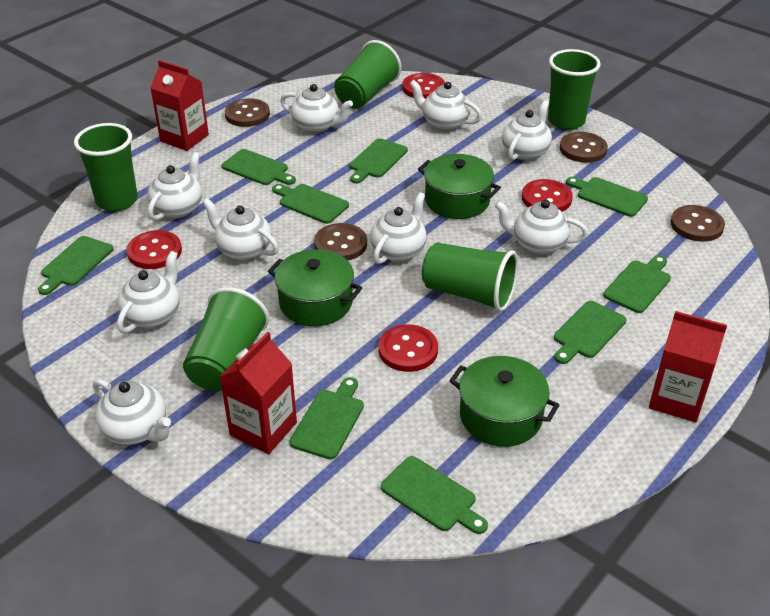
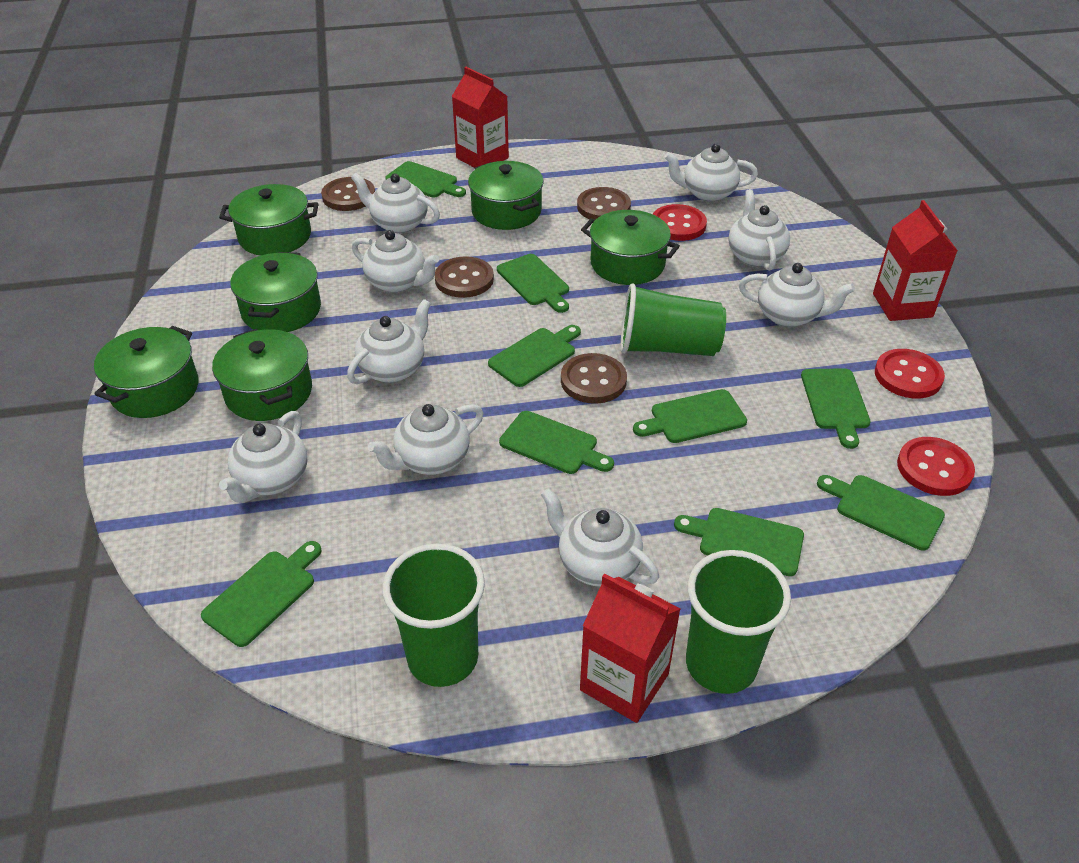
green cup: 5 -> 3
green pot: 3 -> 6
red button: 4 -> 3

